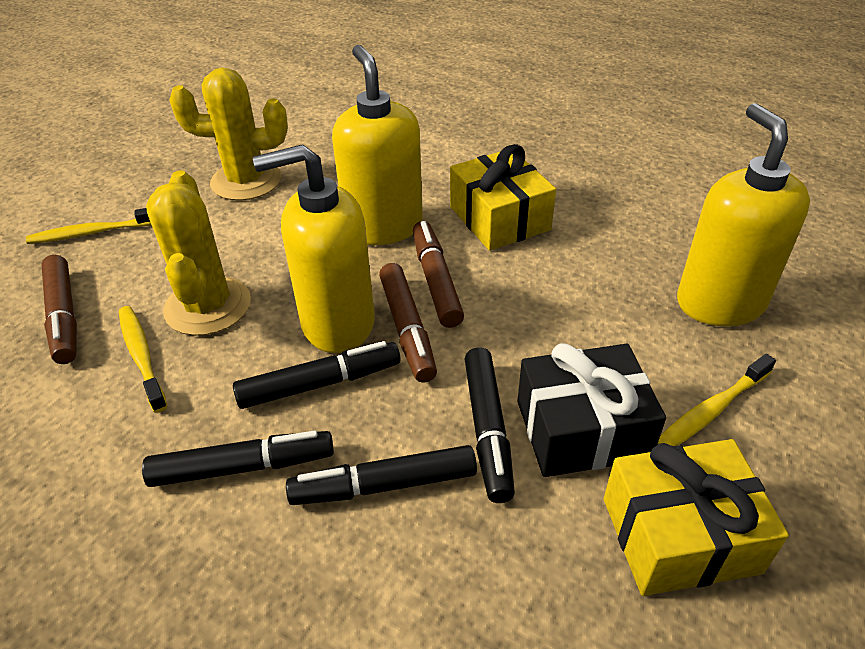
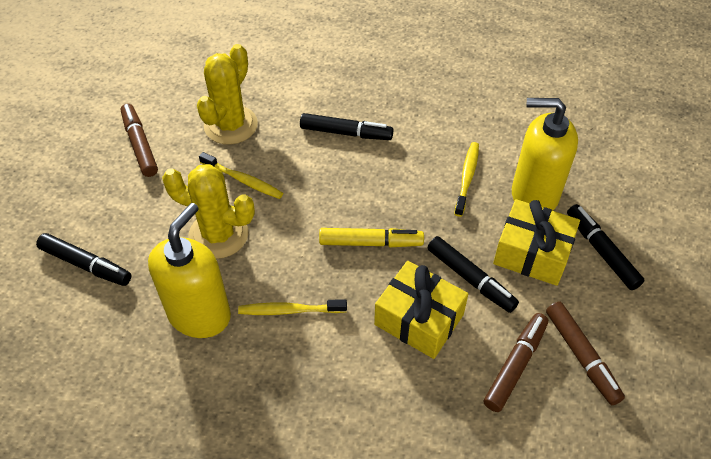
black gift: 1 -> 0
yellow marker: 0 -> 1
yellow soap dispenser: 3 -> 2

